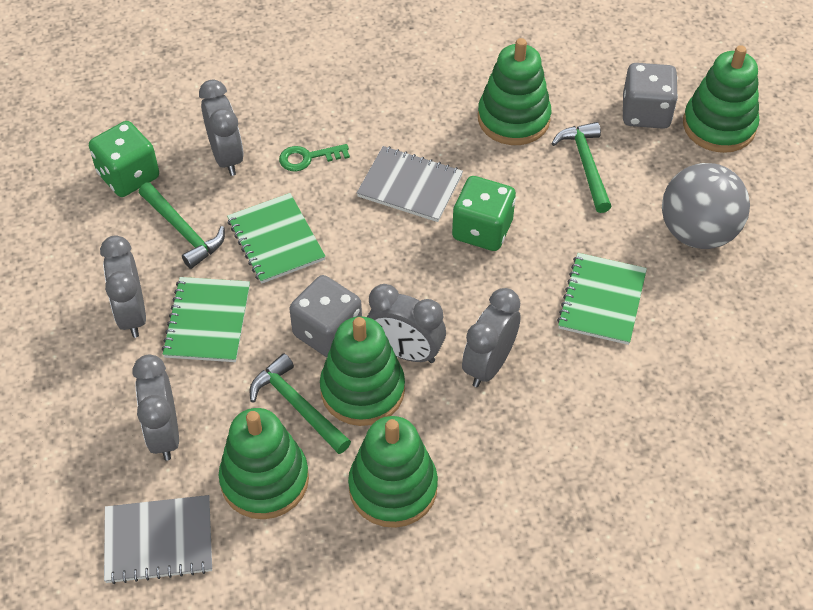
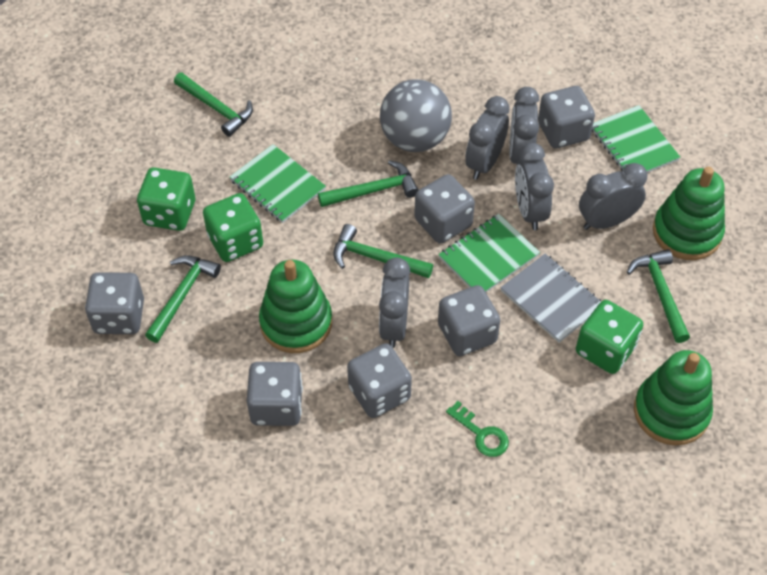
green dice: 2 -> 3
green hammer: 3 -> 5
green stacking toy: 5 -> 3
grey dice: 2 -> 6
grey notebook: 2 -> 1

